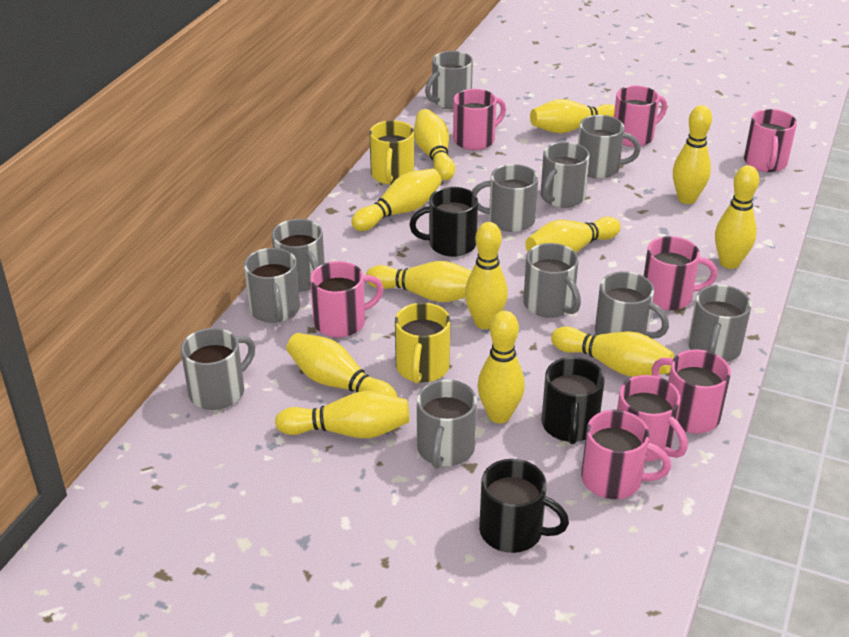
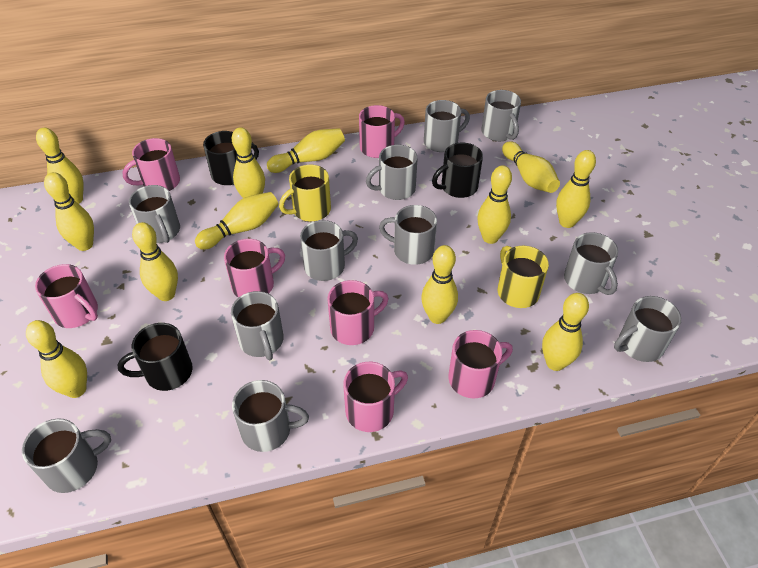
pink mug: 8 -> 7

